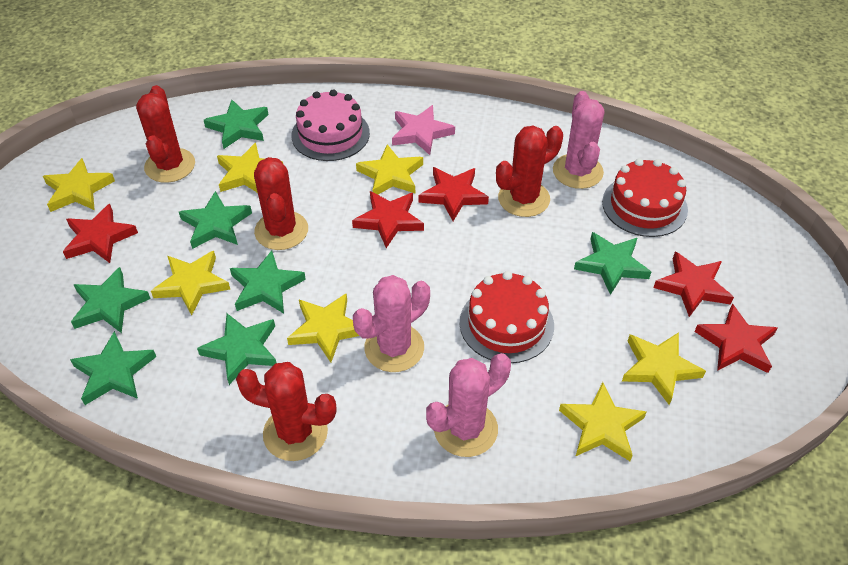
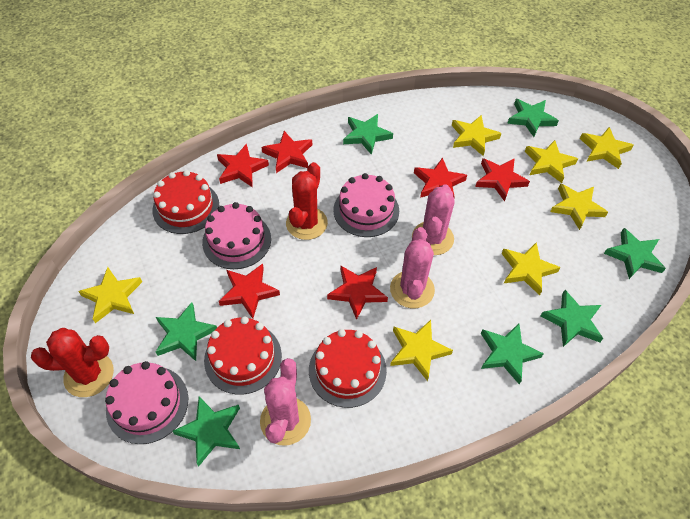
pink cake: 1 -> 3
pink star: 1 -> 0
red cactus: 4 -> 2
red cake: 2 -> 3
red star: 5 -> 6

